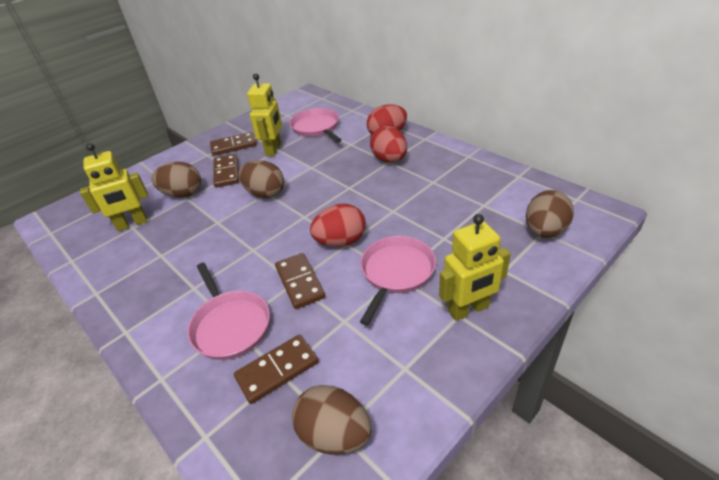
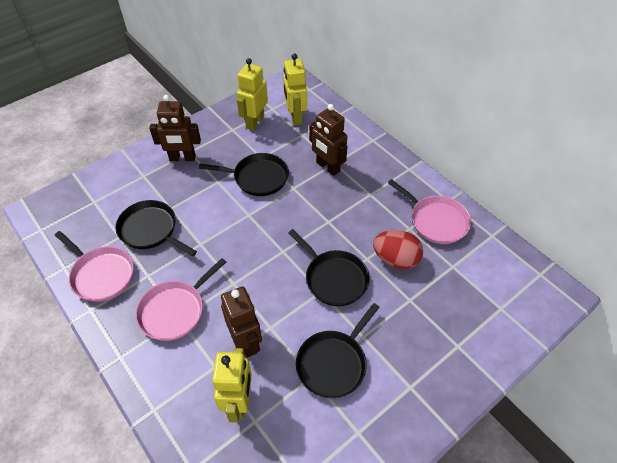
black pan: 0 -> 4
brown domino: 4 -> 0
brown egg: 4 -> 0
brown robot: 0 -> 3
red egg: 3 -> 1

